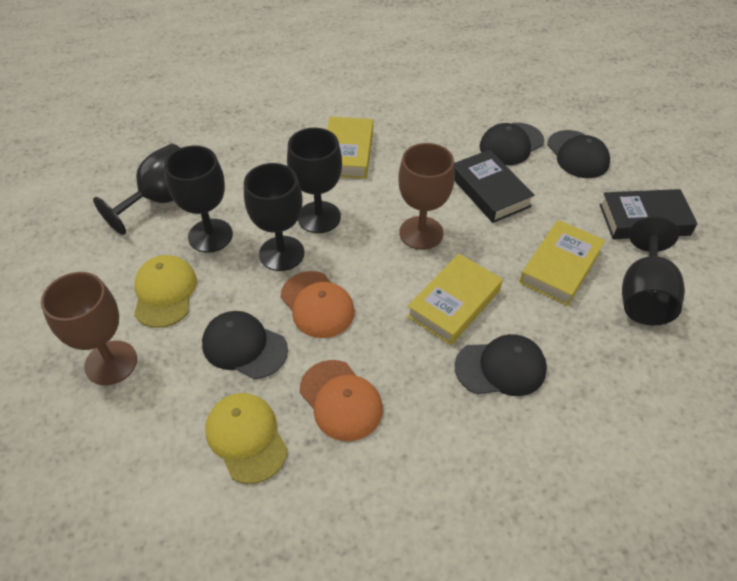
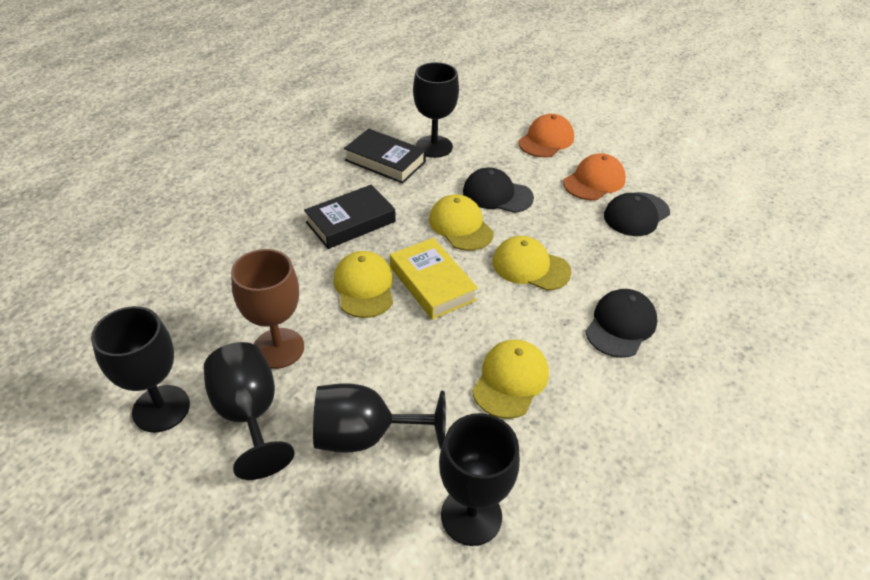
black cap: 4 -> 3
brown goblet: 2 -> 1
yellow book: 3 -> 1
yellow cap: 2 -> 4

